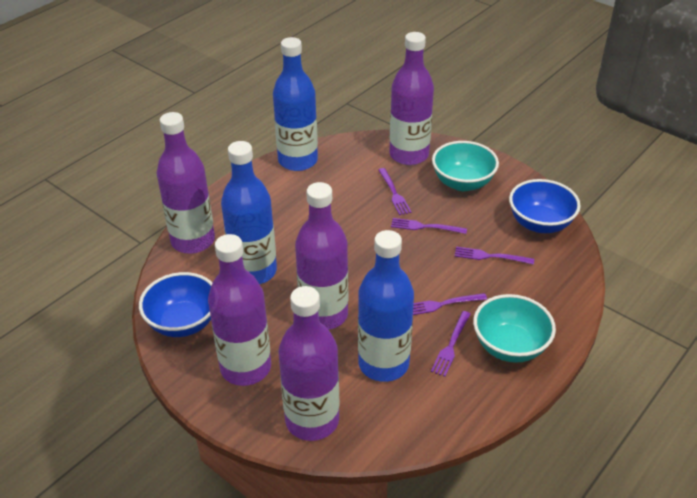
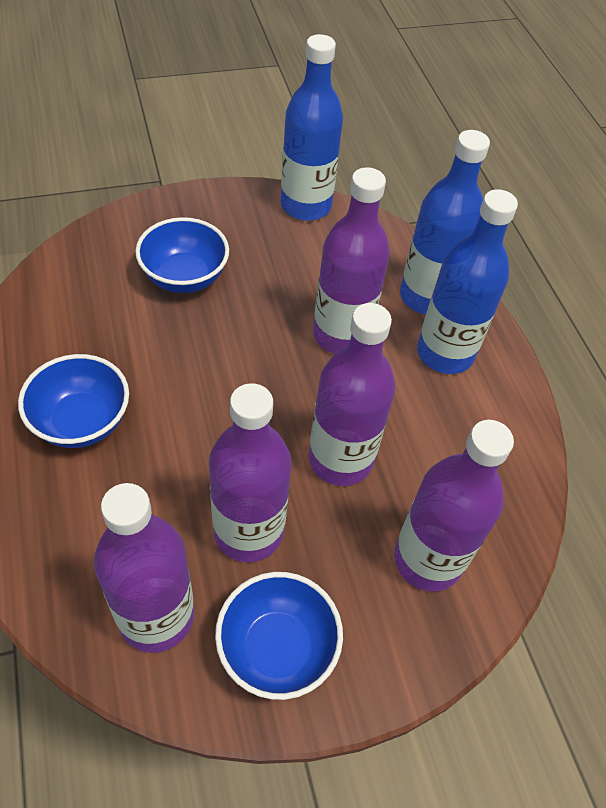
blue bowl: 2 -> 3
purple fork: 5 -> 0
turquoise bowl: 2 -> 0

